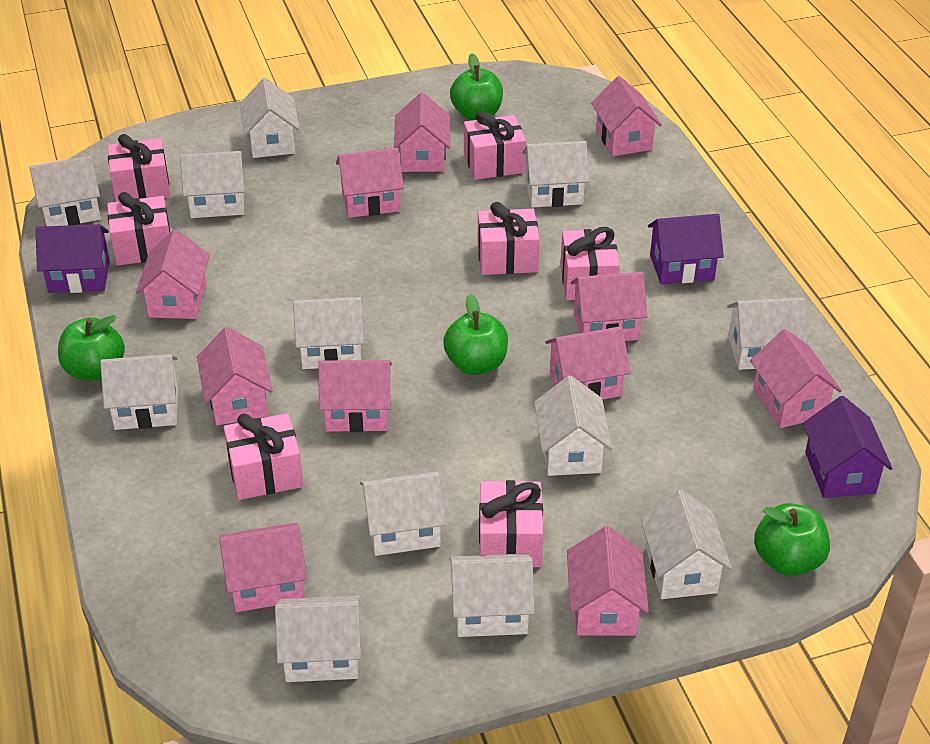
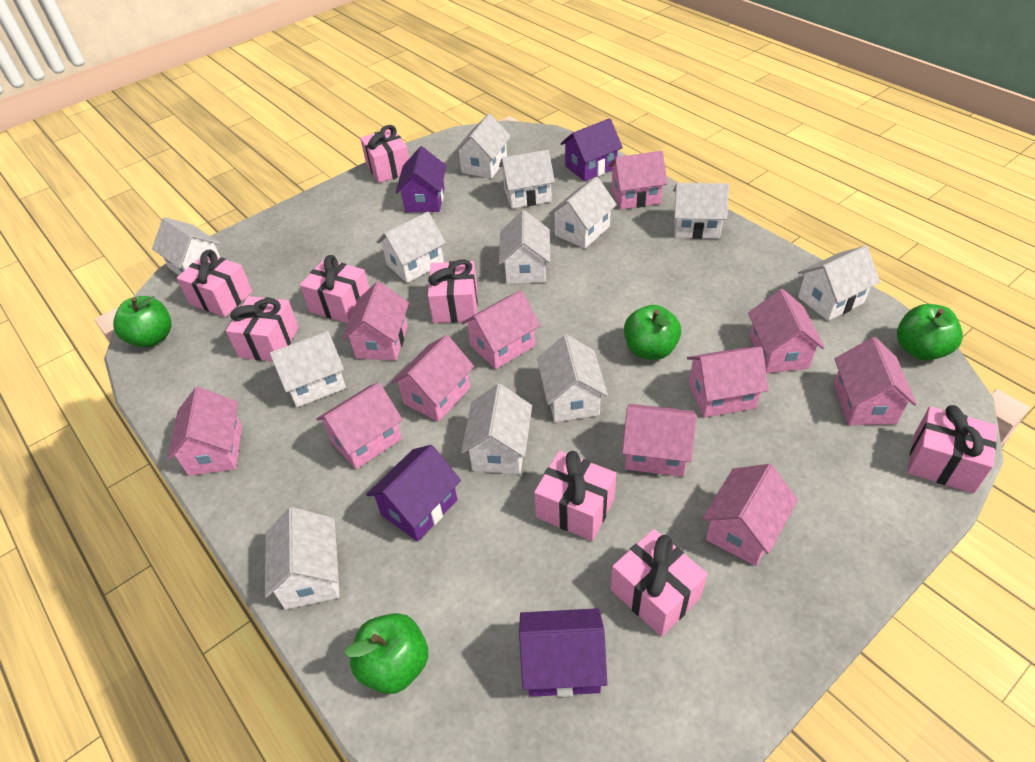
pink gift: 7 -> 8
purple house: 3 -> 4

